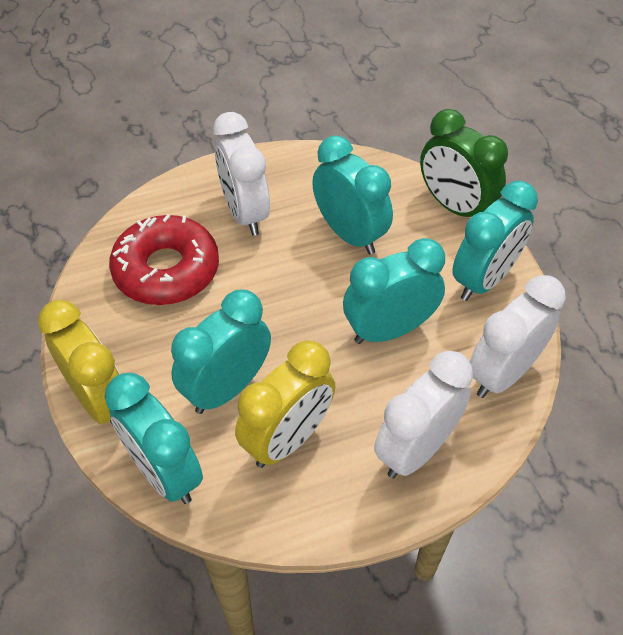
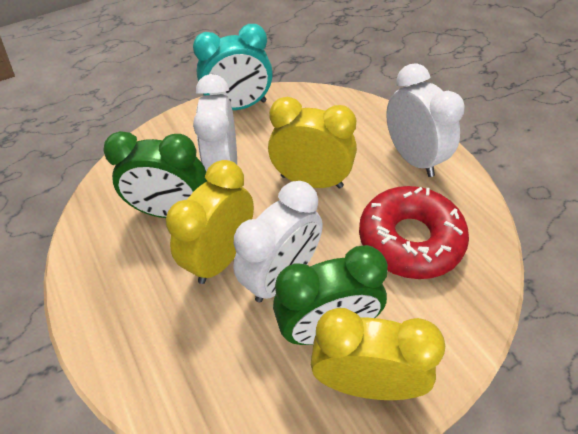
green clock: 1 -> 2
turquoise clock: 5 -> 1
yellow clock: 2 -> 3

